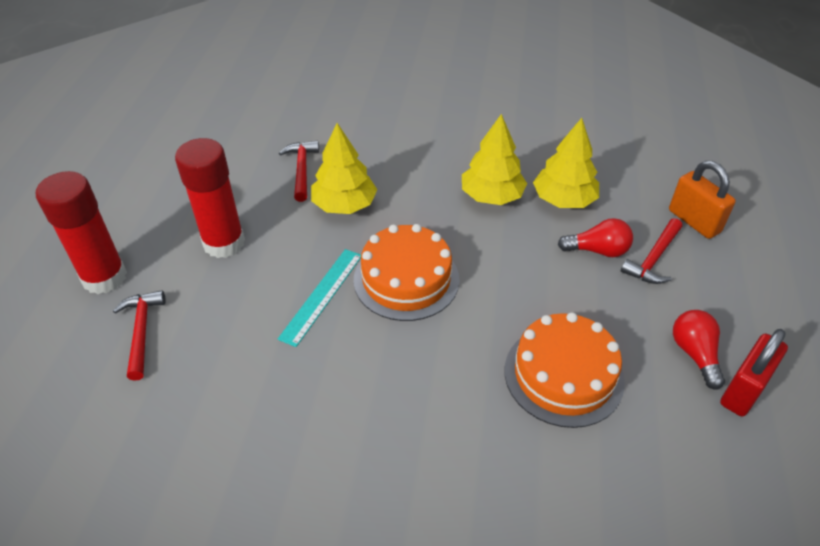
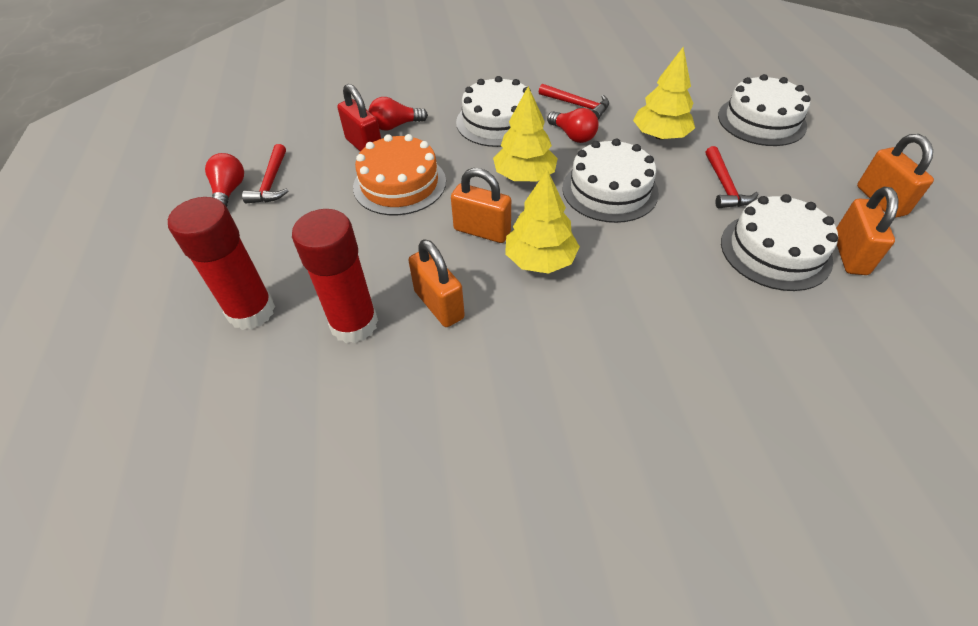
orange cake: 2 -> 1
orange padlock: 1 -> 4
red light bulb: 2 -> 3
turquoise ruler: 1 -> 0
white cake: 0 -> 4

